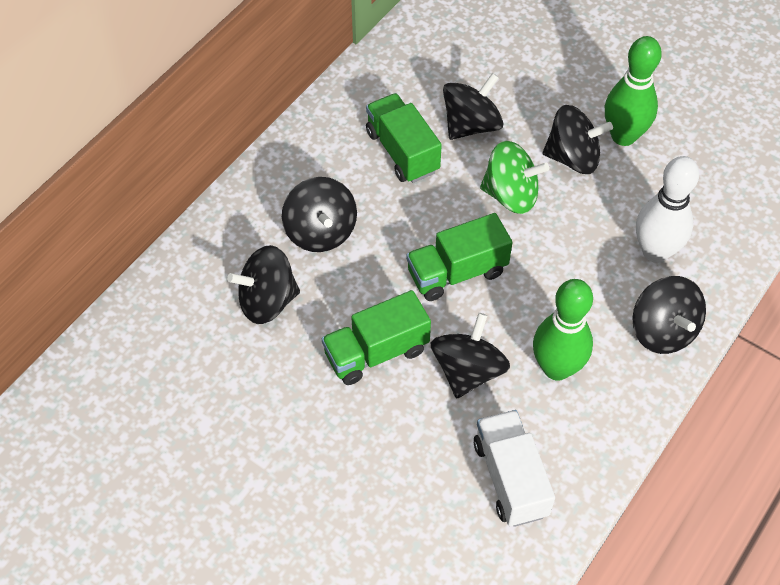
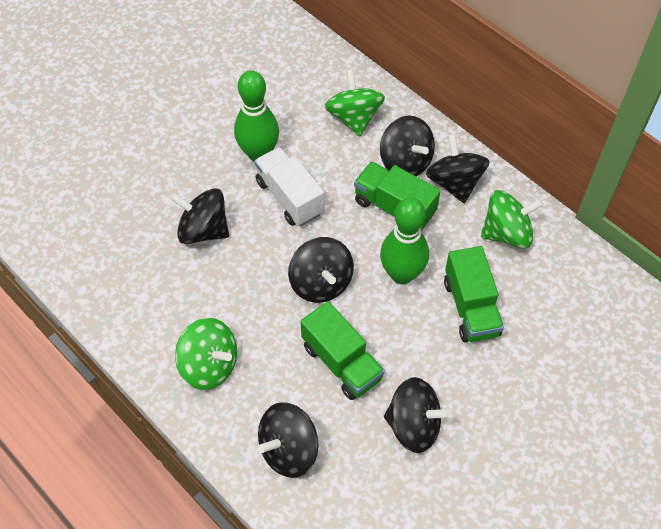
green spinning top: 1 -> 3
white bowling pin: 1 -> 0

